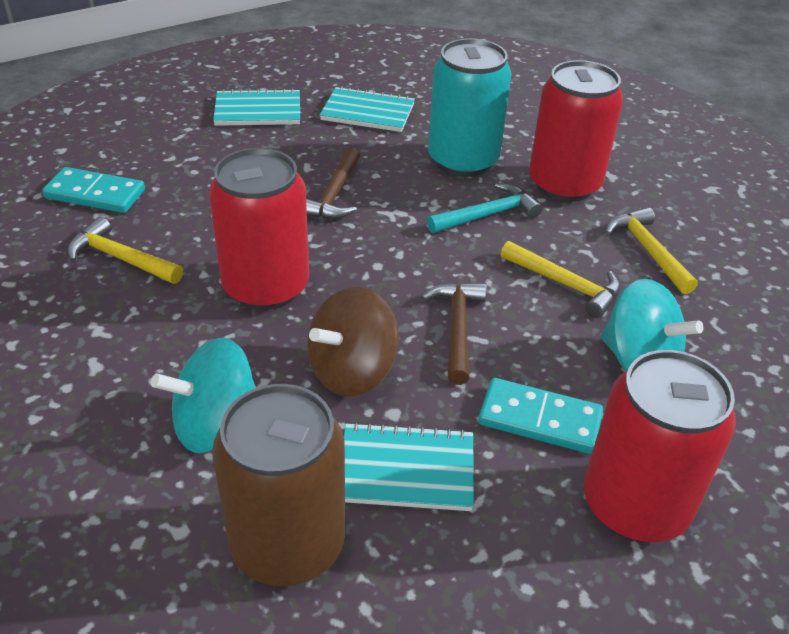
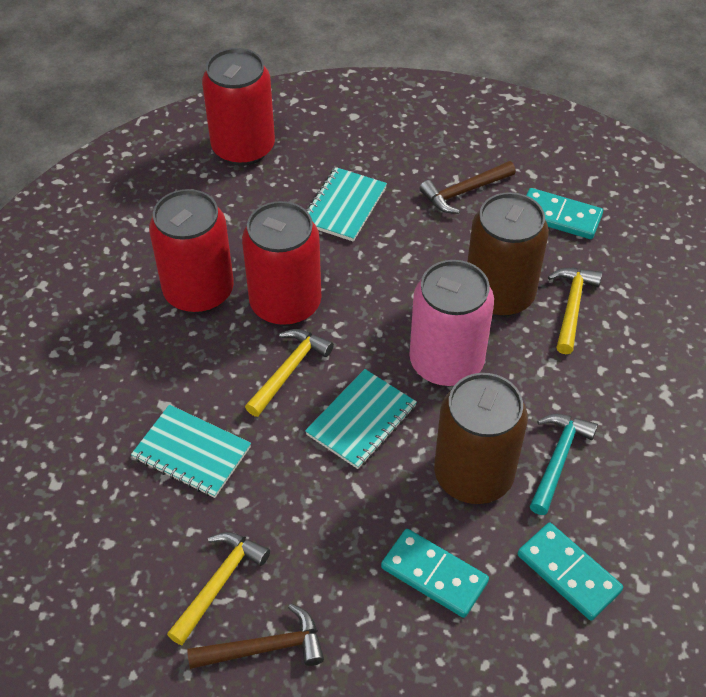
brown can: 1 -> 2
brown spinning top: 1 -> 0
pink can: 0 -> 1
turquoise can: 1 -> 0
turquoise domino: 2 -> 3
turquoise spinning top: 2 -> 0

